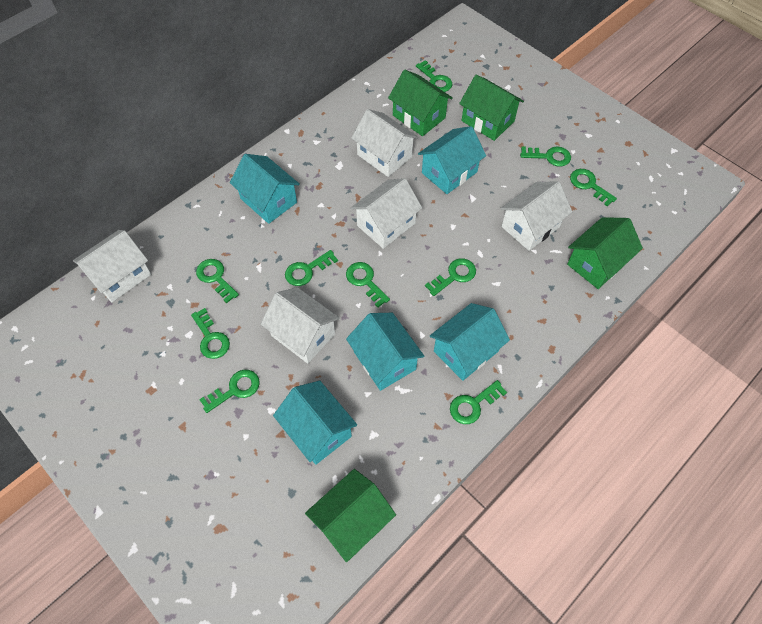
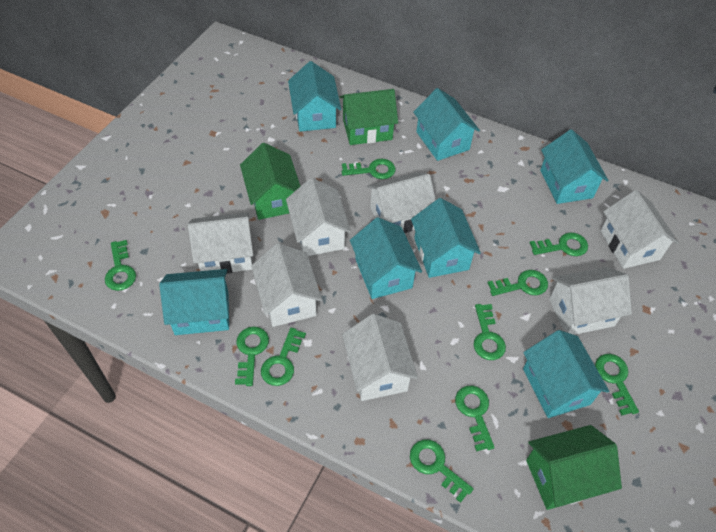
green house: 4 -> 3
turquoise house: 5 -> 7
white house: 5 -> 7

